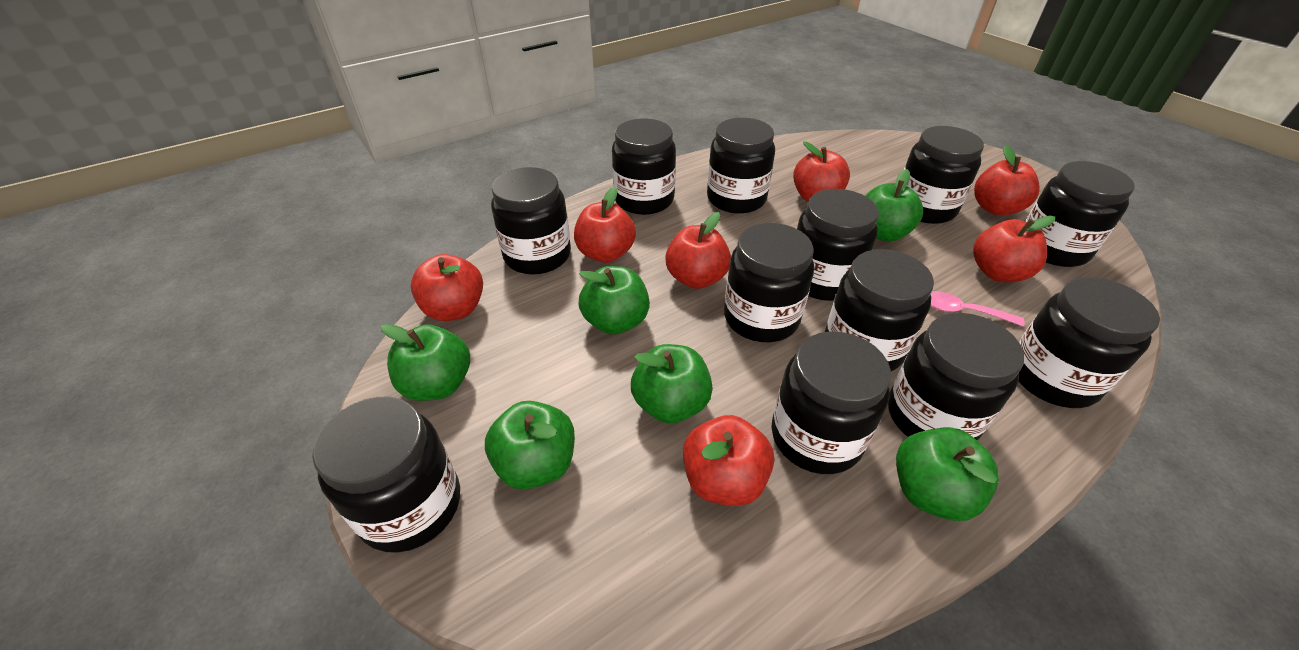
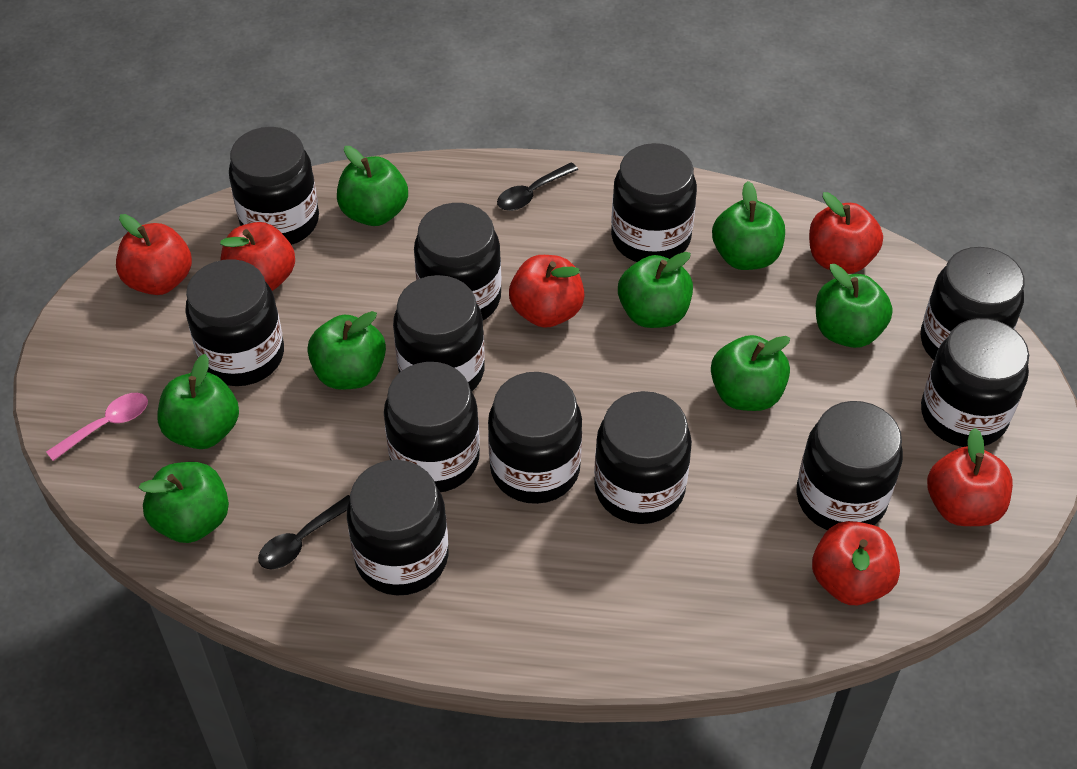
black spoon: 0 -> 2
green apple: 6 -> 8
red apple: 7 -> 6

